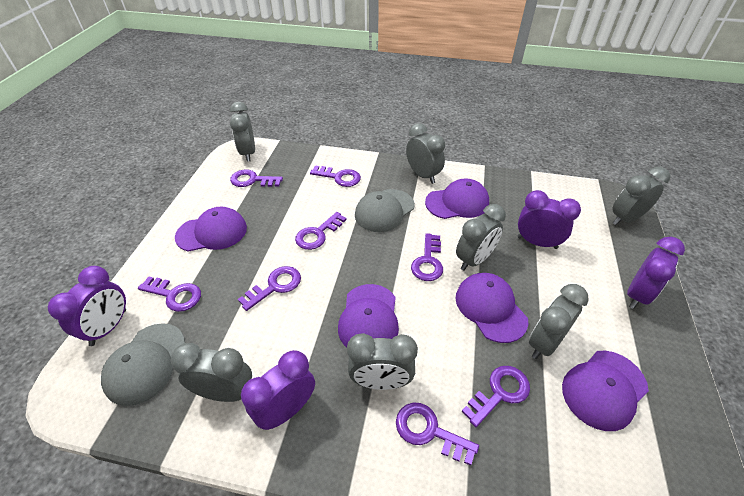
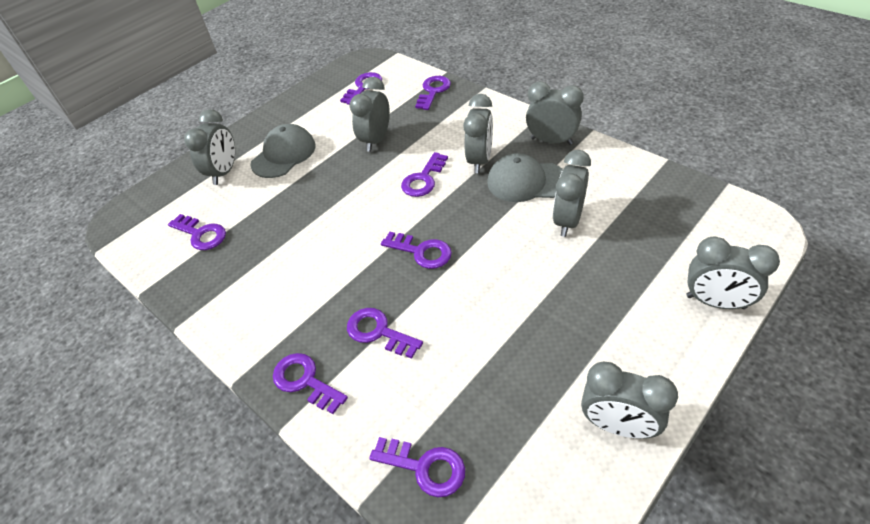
purple cap: 5 -> 0
purple clock: 4 -> 0

